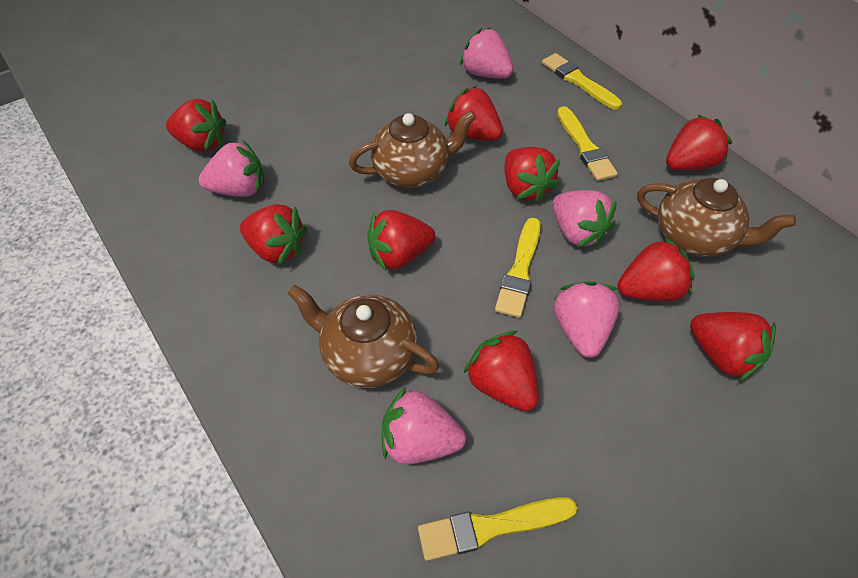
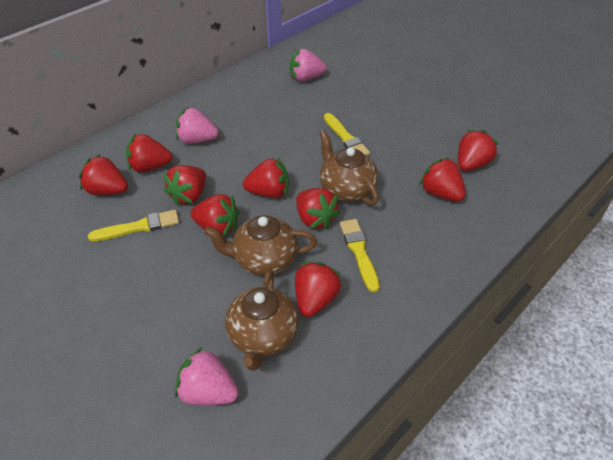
pink strawberry: 5 -> 3
yellow brush: 4 -> 3

